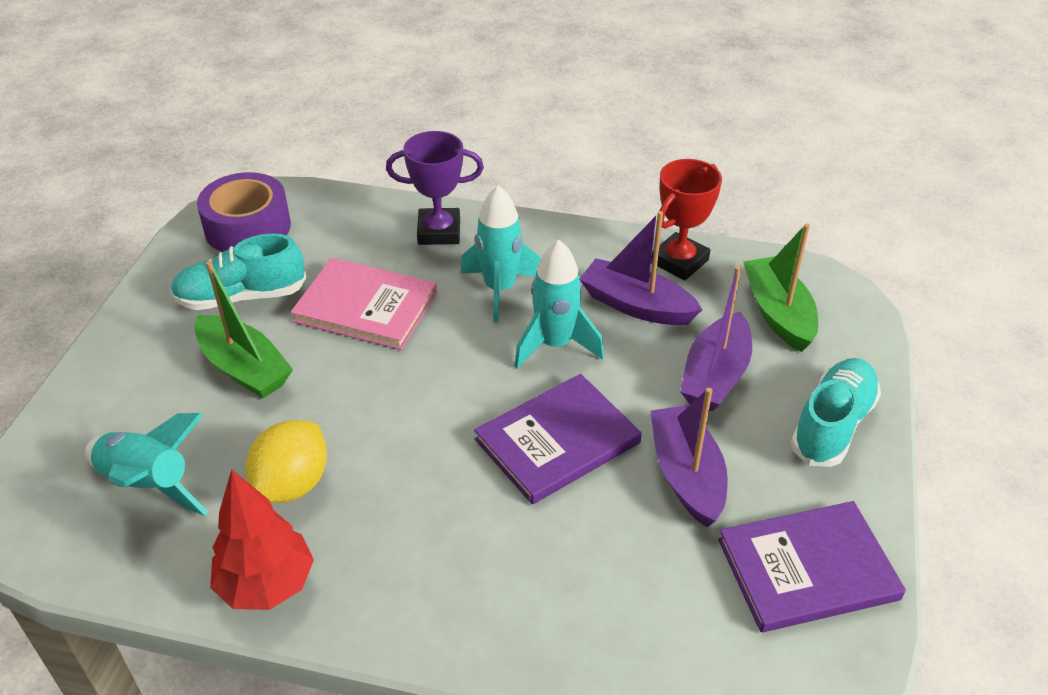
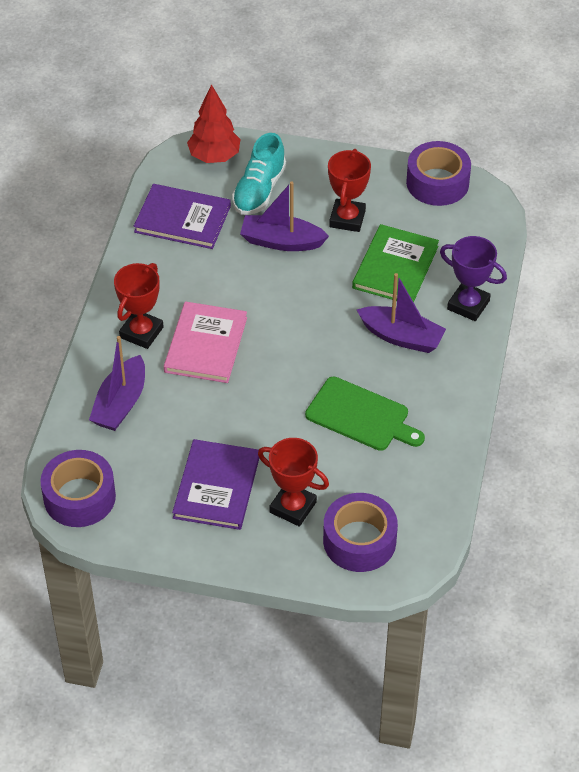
green boat: 2 -> 0
green book: 0 -> 1
green cutting board: 0 -> 1
purple tape: 1 -> 3
red trophy: 1 -> 3
turquoise rocket: 3 -> 0
turquoise shoe: 2 -> 1
yellow lemon: 1 -> 0

